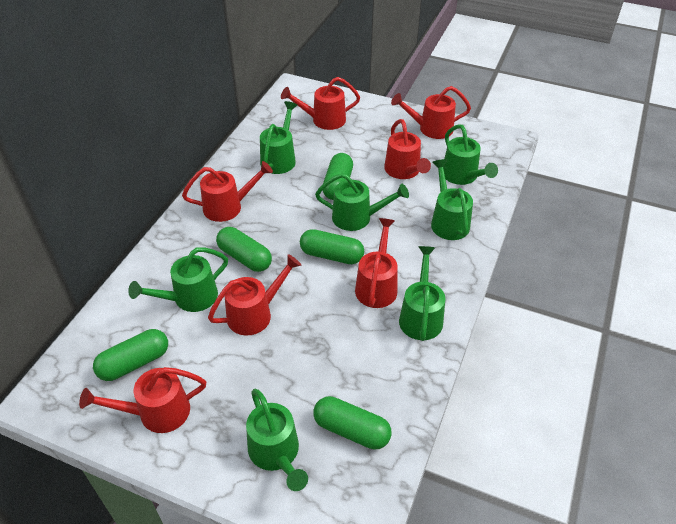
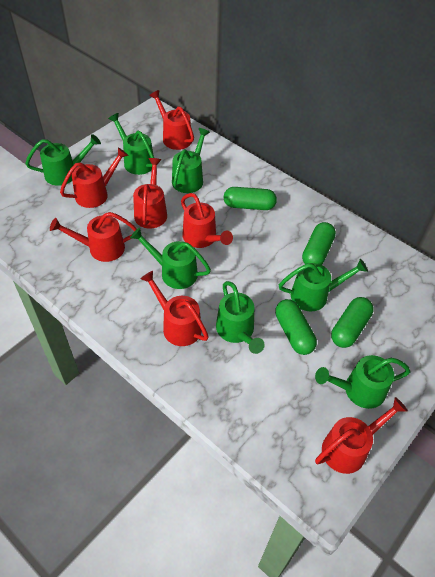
green capsule: 5 -> 4

